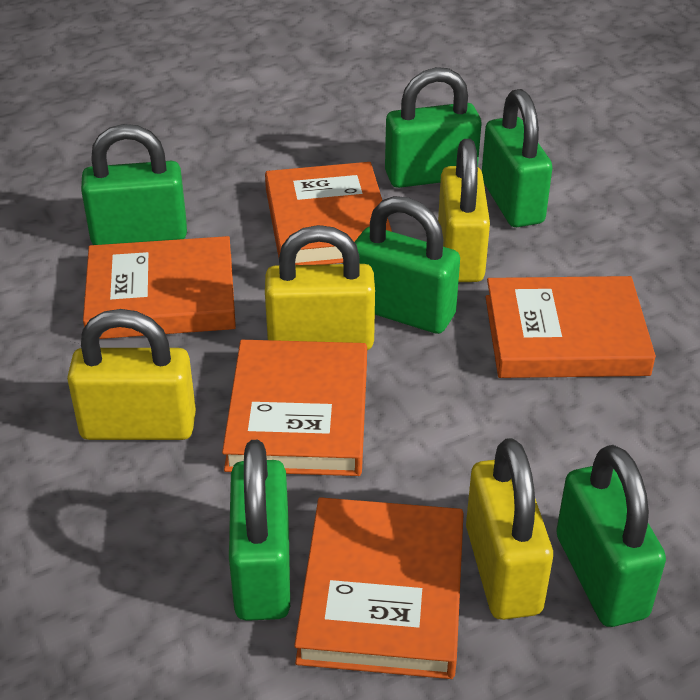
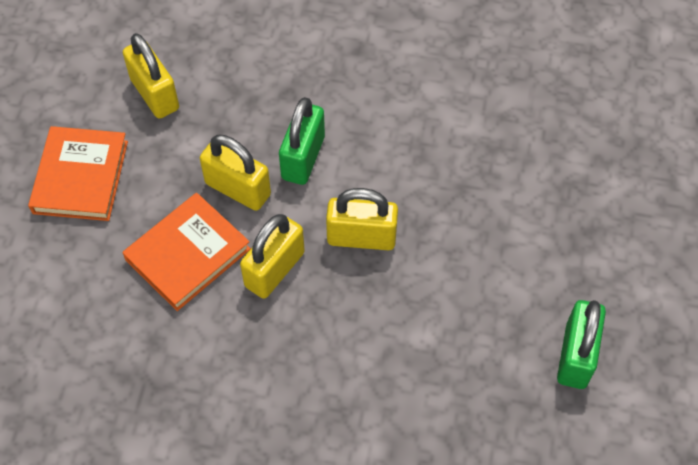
green padlock: 6 -> 2
orange book: 5 -> 2

